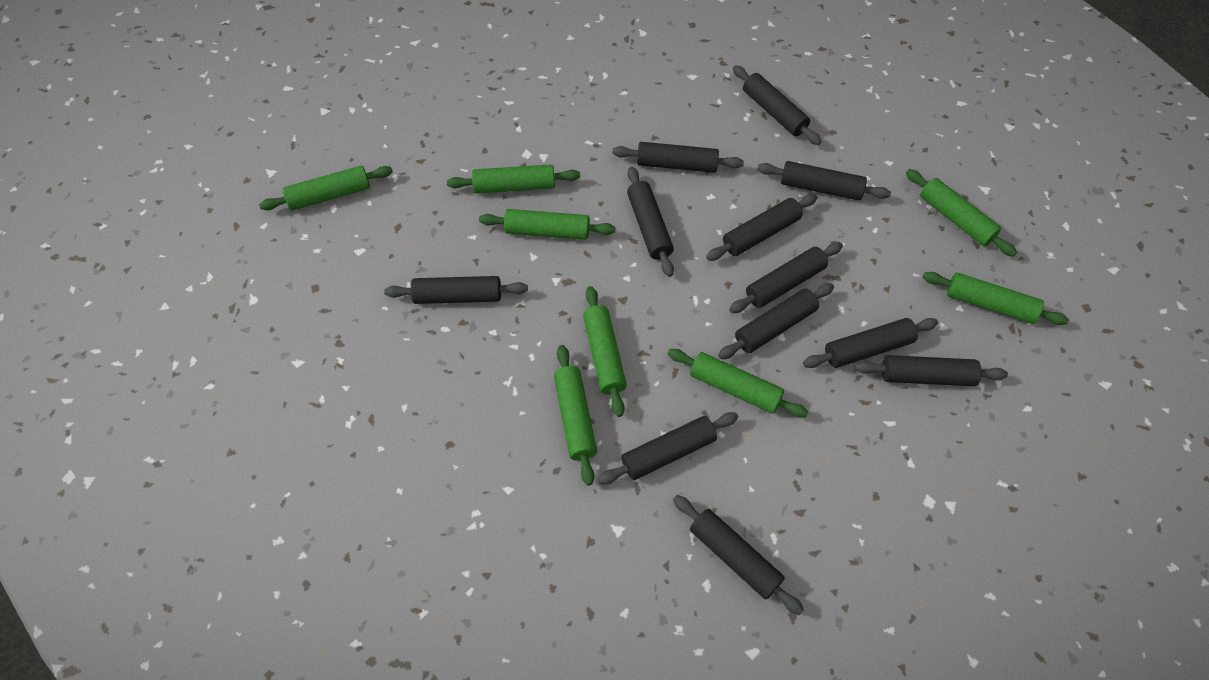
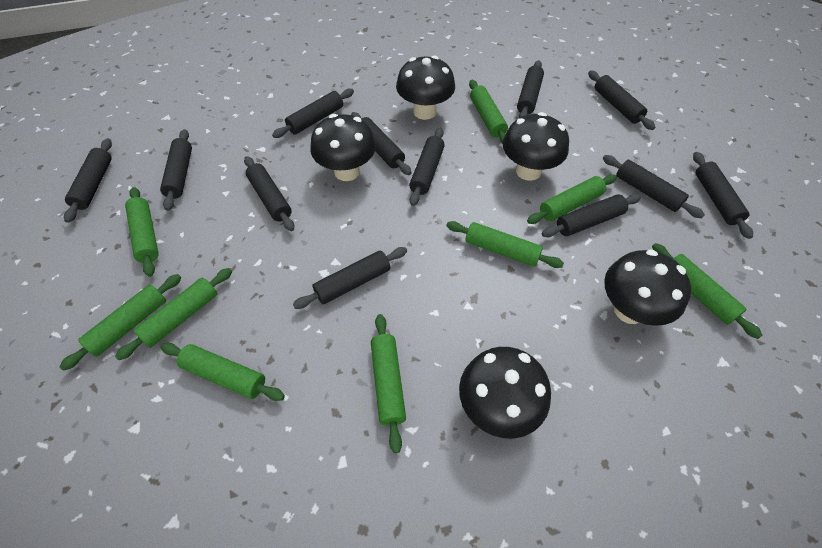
black mushroom: 0 -> 5
green rolling pin: 8 -> 9

